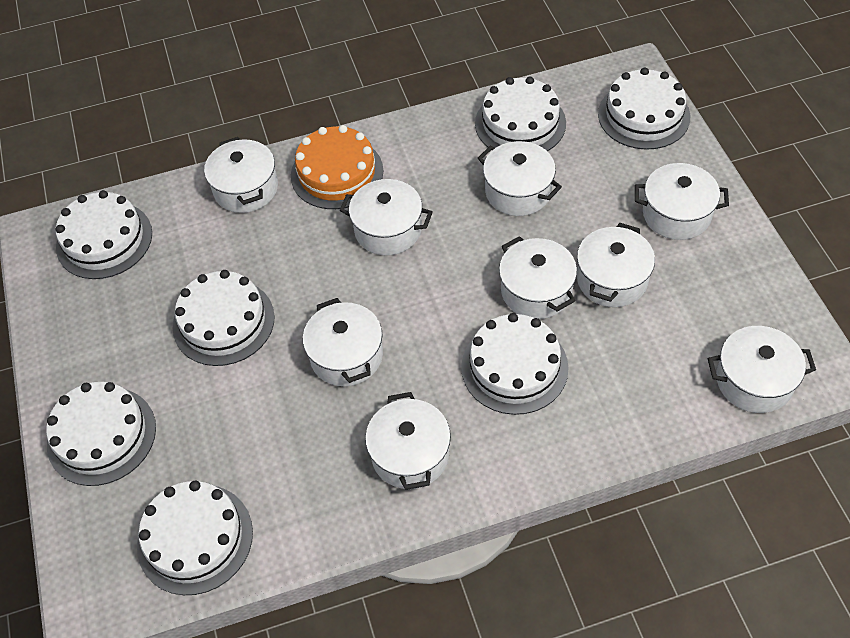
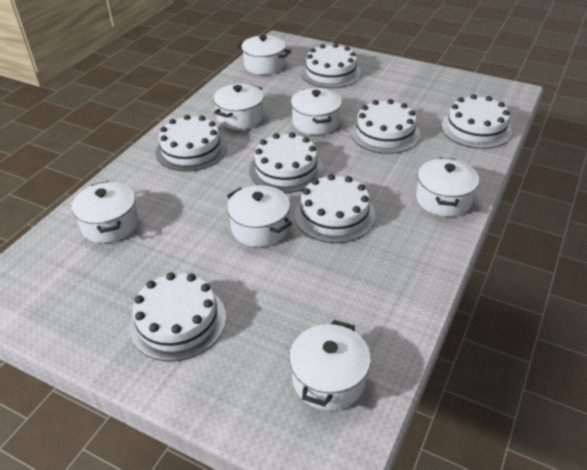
orange cake: 1 -> 0
white pot: 9 -> 7

